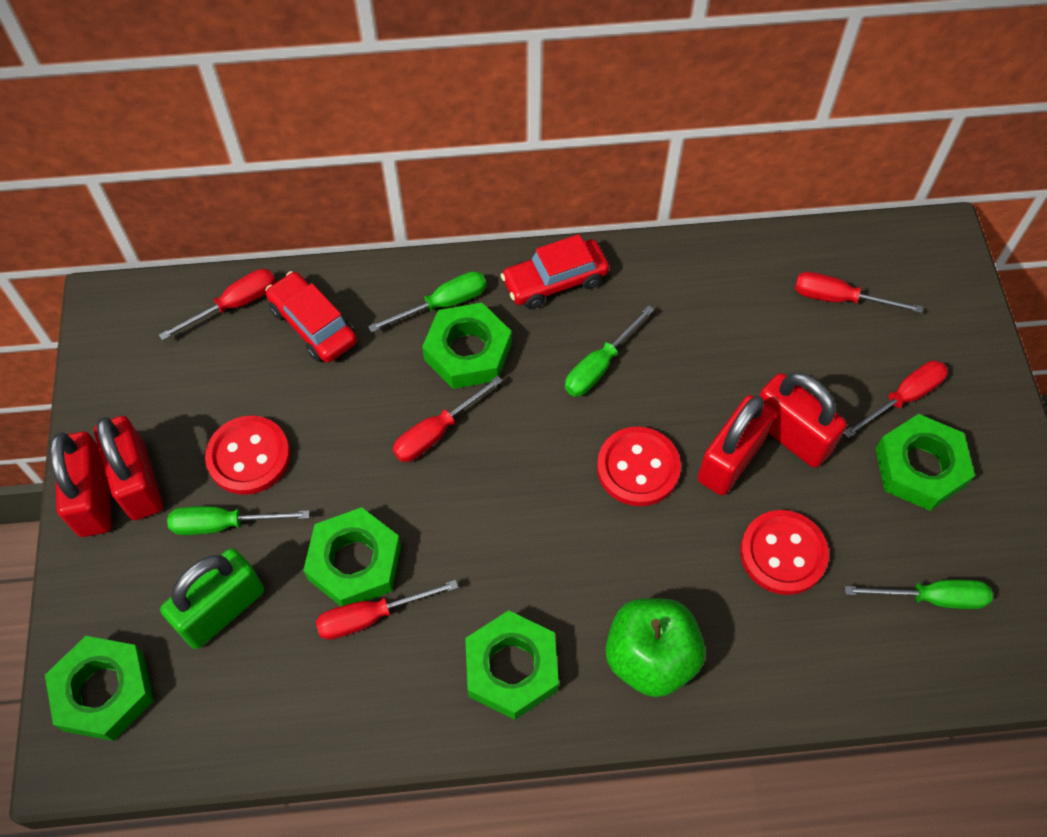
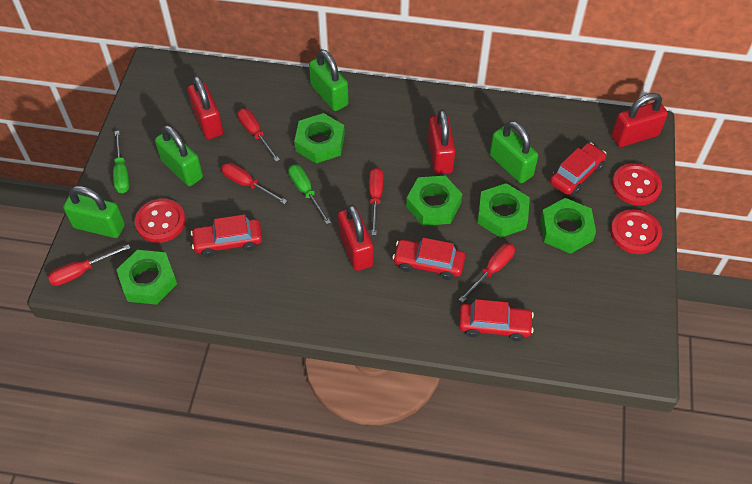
green apple: 1 -> 0
green padlock: 1 -> 4
green screwdriver: 4 -> 2
red car: 2 -> 4

